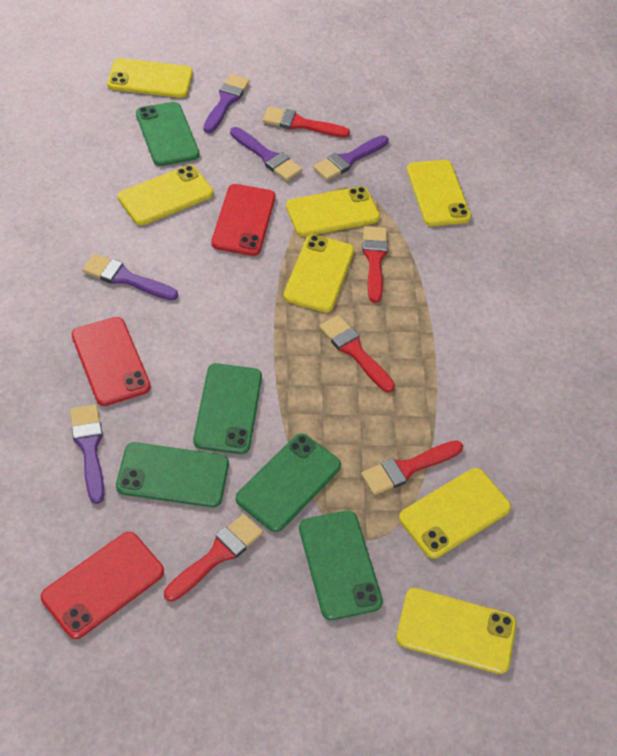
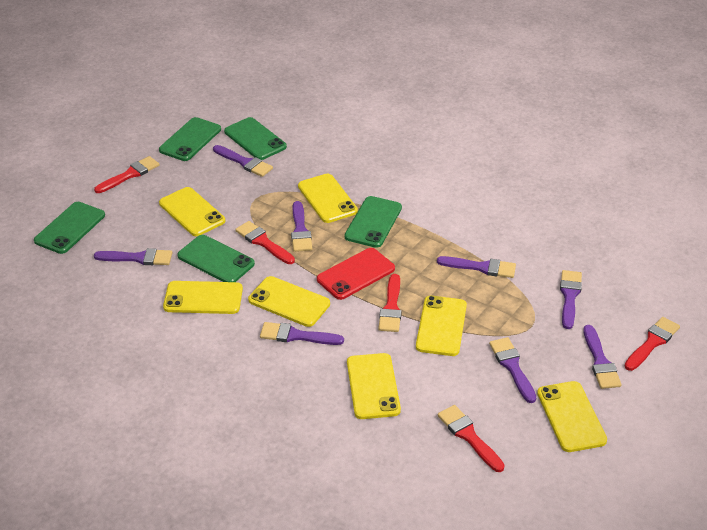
purple brush: 5 -> 8
red phone: 3 -> 1

